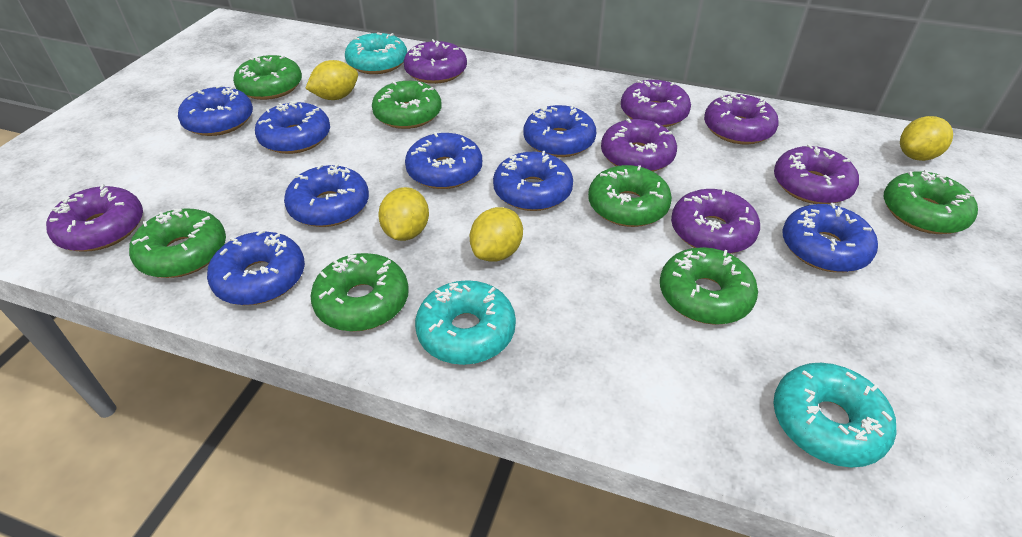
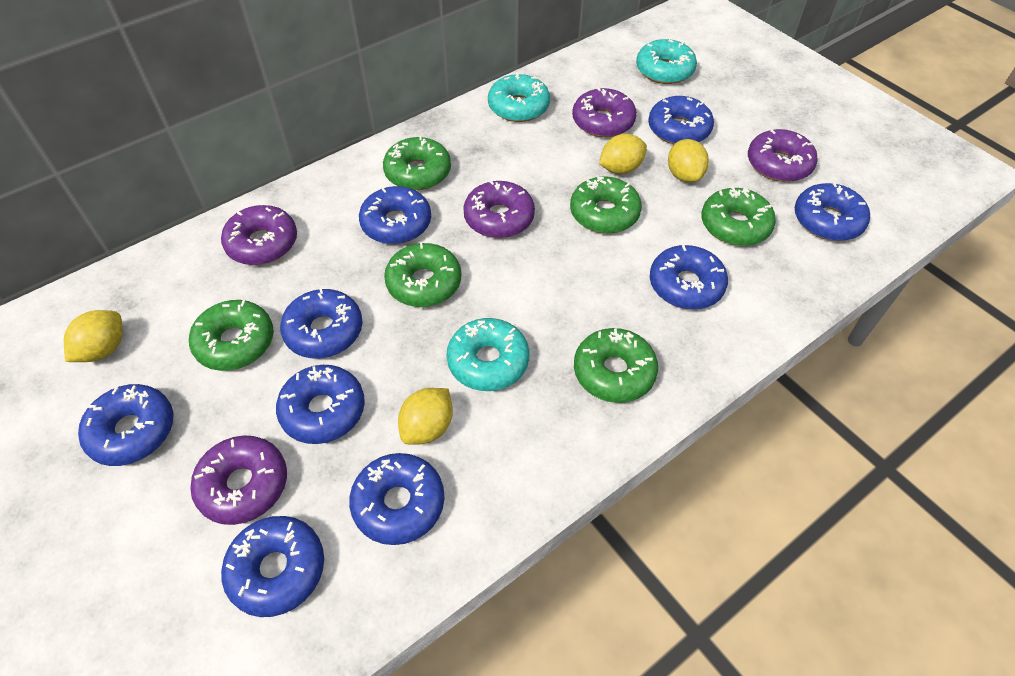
blue donut: 8 -> 9
green donut: 7 -> 6
purple donut: 7 -> 5

